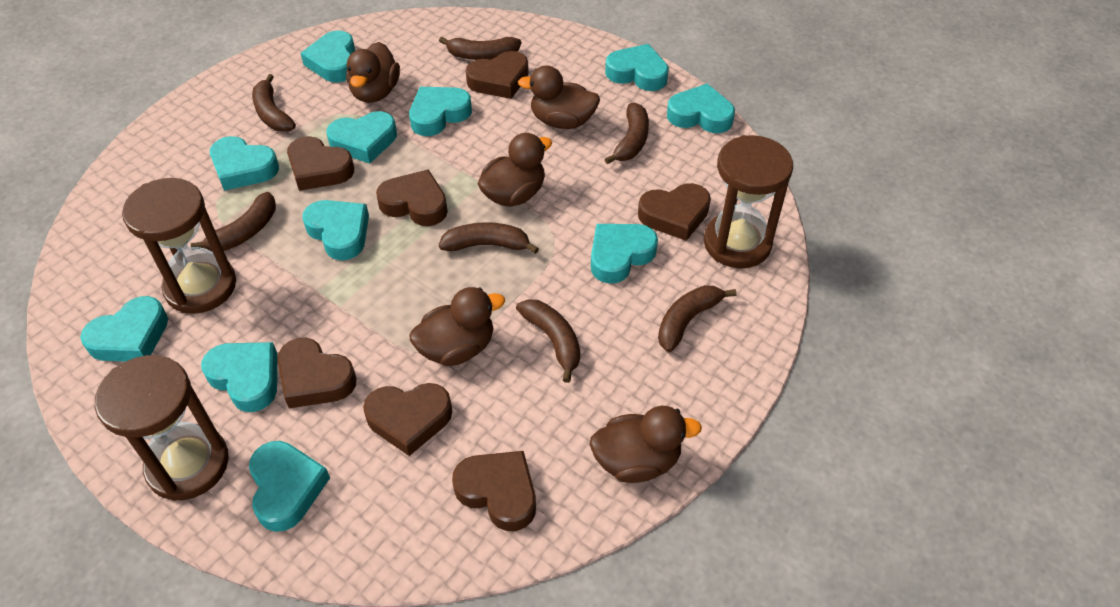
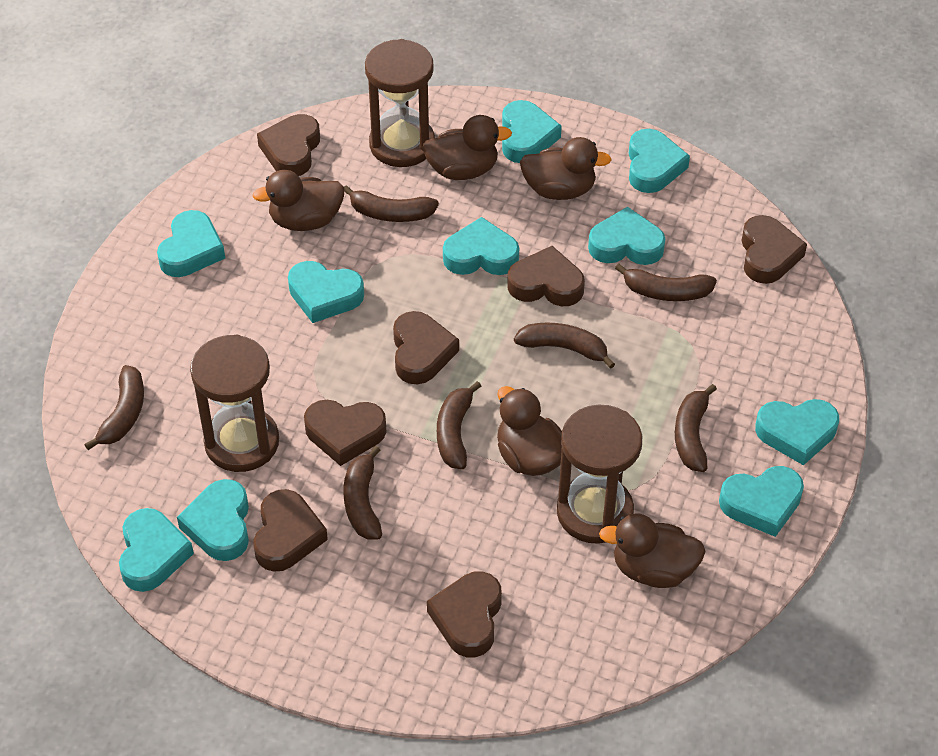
turquoise heart: 11 -> 10

